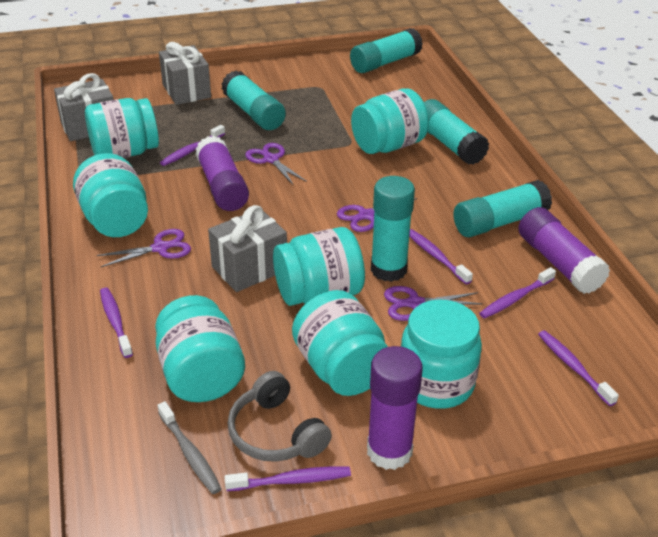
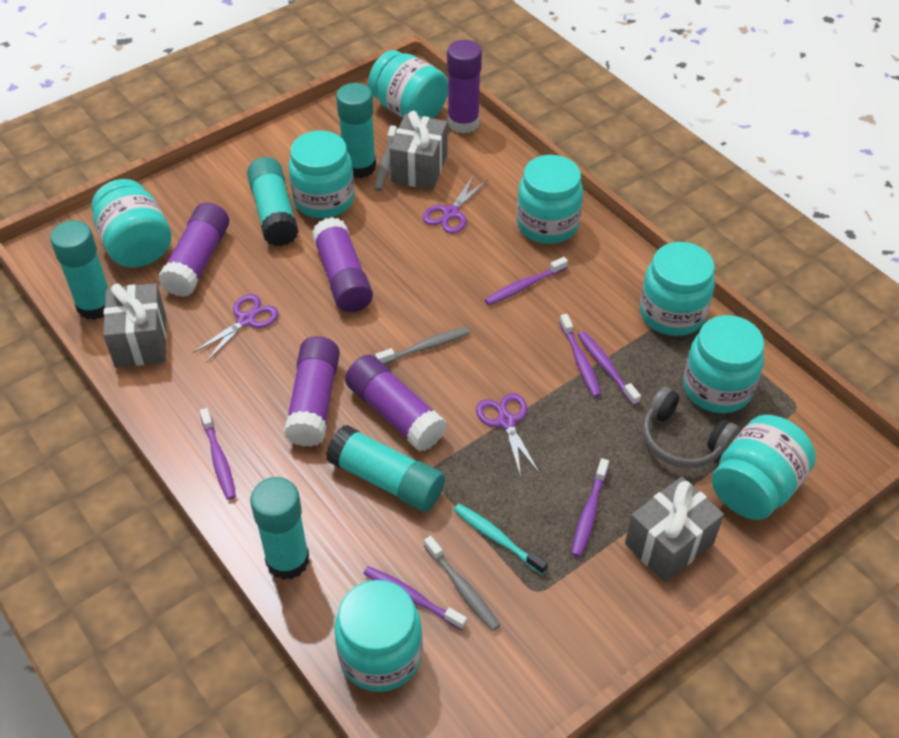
grey toothbrush: 1 -> 3
purple glue stick: 3 -> 5
purple scissors: 4 -> 3
turquoise jar: 7 -> 8
turquoise toothbrush: 0 -> 1

